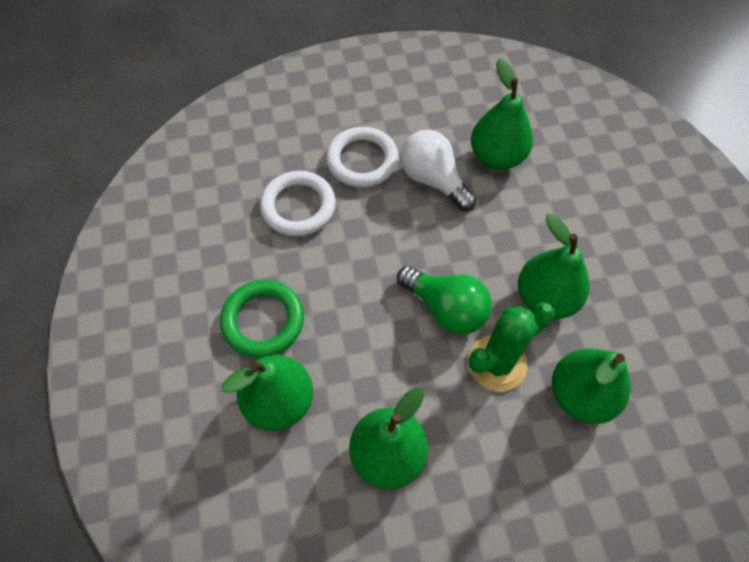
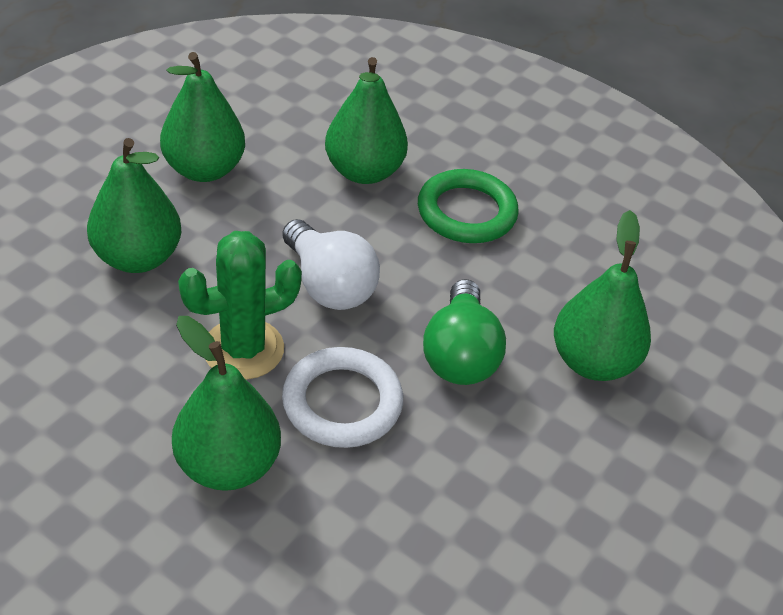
white ring: 2 -> 1

